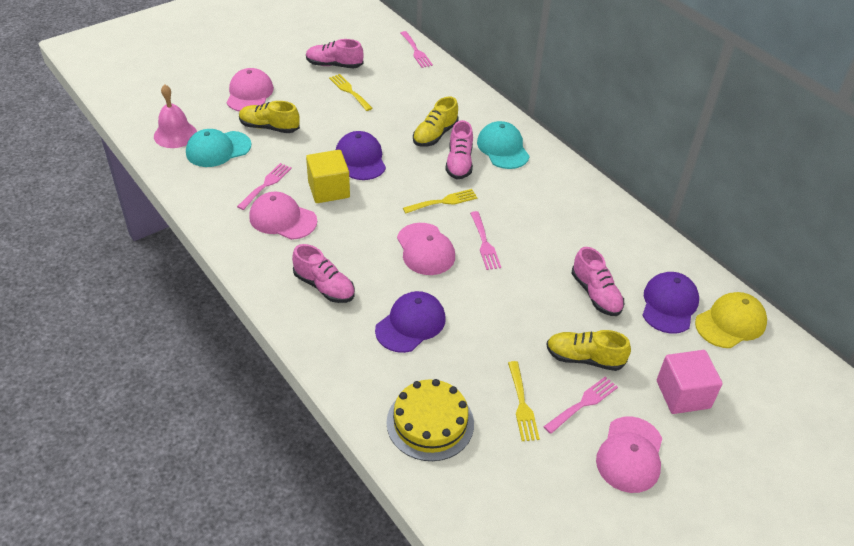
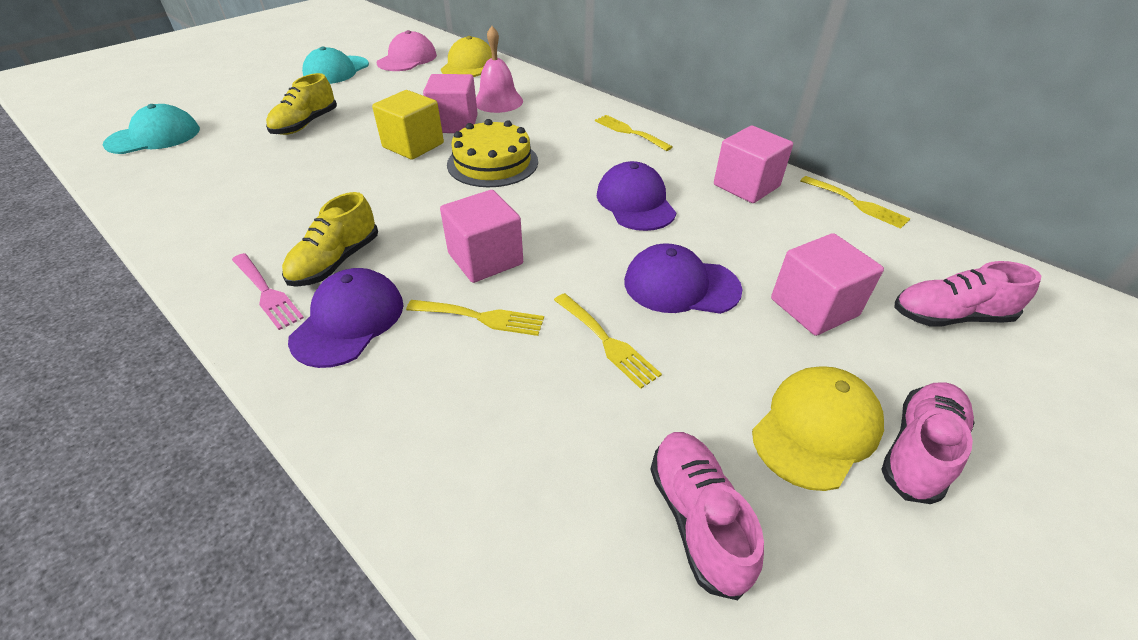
pink cap: 4 -> 1
pink cube: 1 -> 4
pink fork: 4 -> 1
pink shoe: 4 -> 3
yellow cap: 1 -> 2
yellow fork: 3 -> 4
yellow shoe: 3 -> 2

